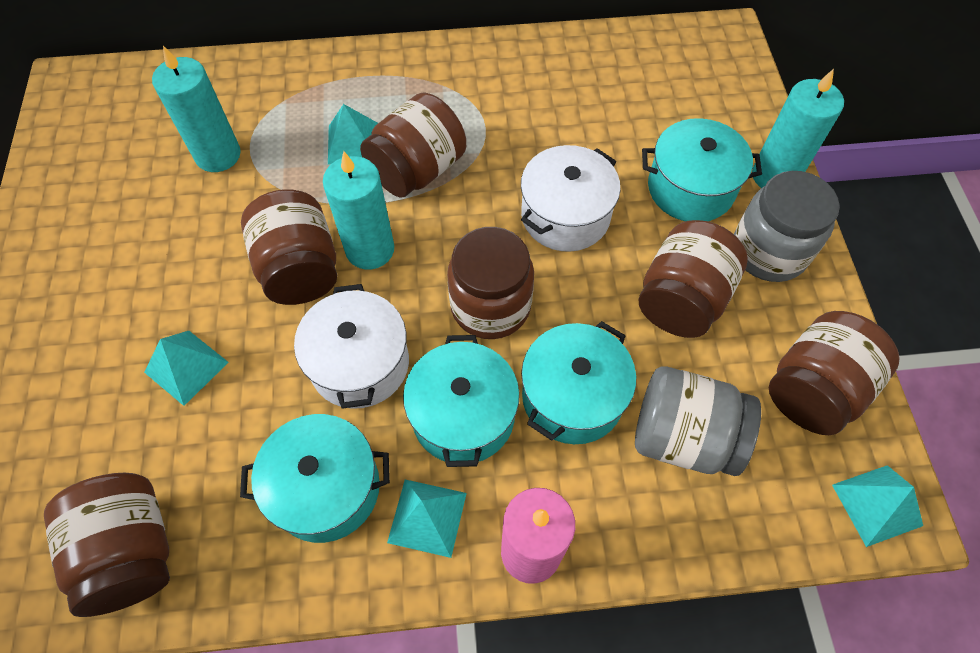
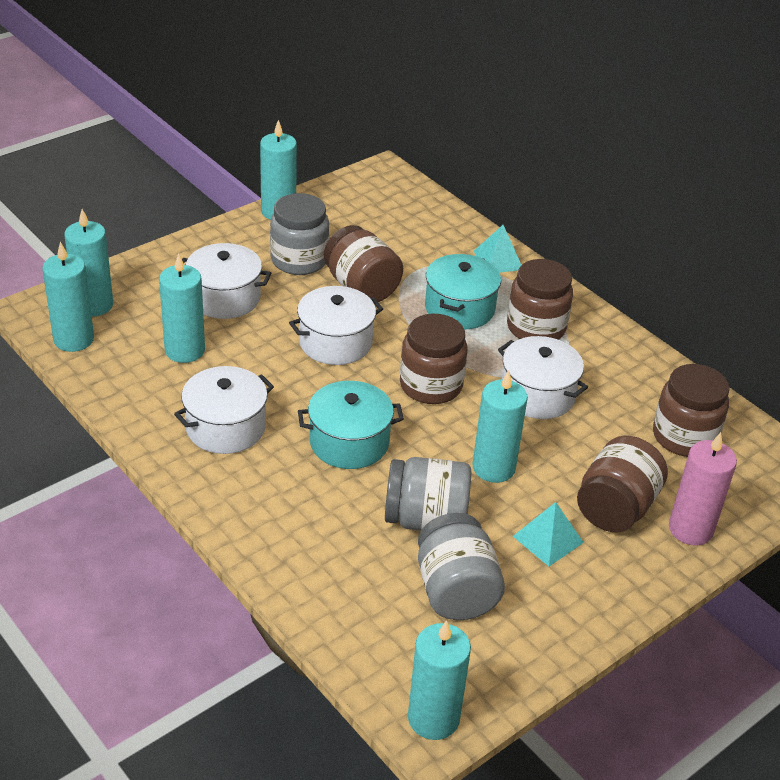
brown jar: 6 -> 5
grey jar: 2 -> 3
turquoise candle: 3 -> 6
turquoise pot: 4 -> 2
turquoise pyramid: 4 -> 2
white pot: 2 -> 4

